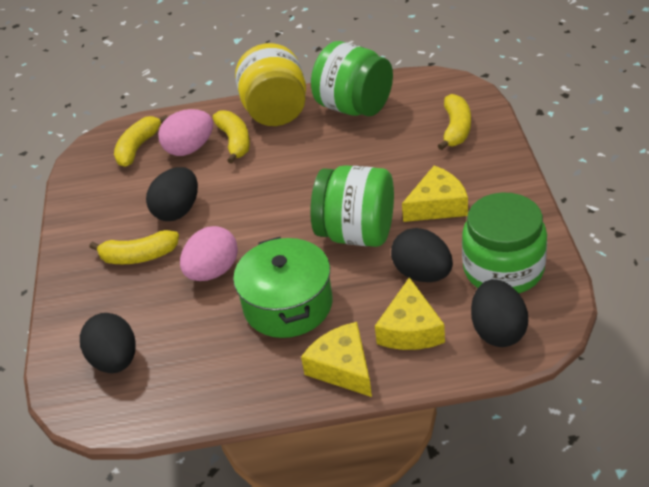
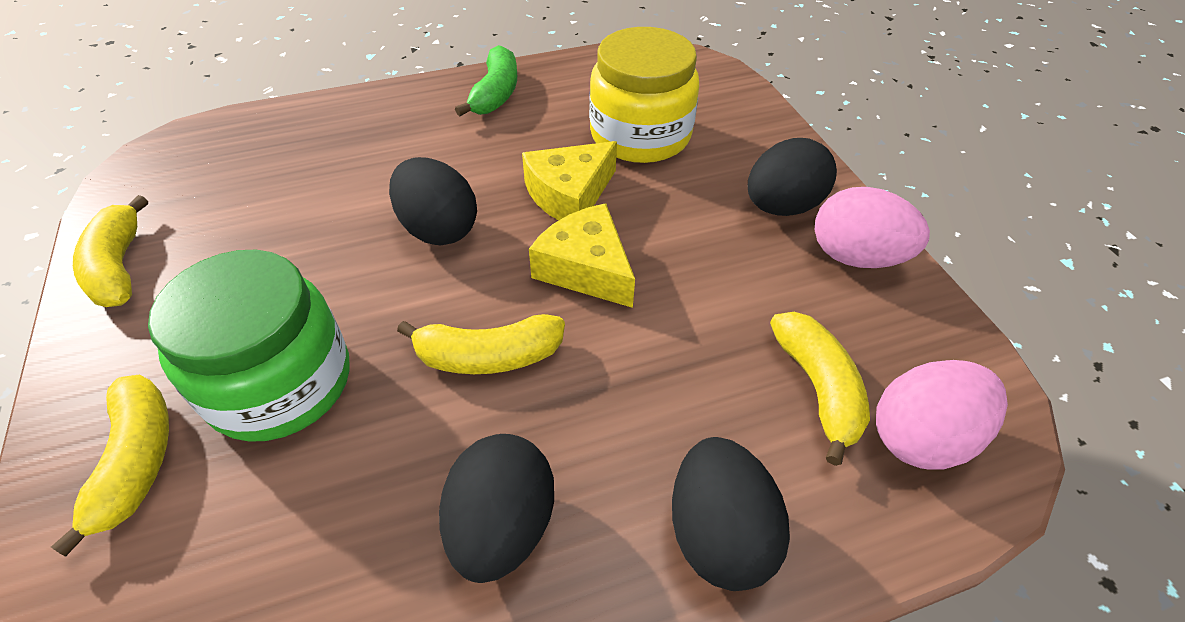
green banana: 0 -> 1
green jar: 3 -> 1
green pot: 1 -> 0
yellow cheese: 3 -> 2

